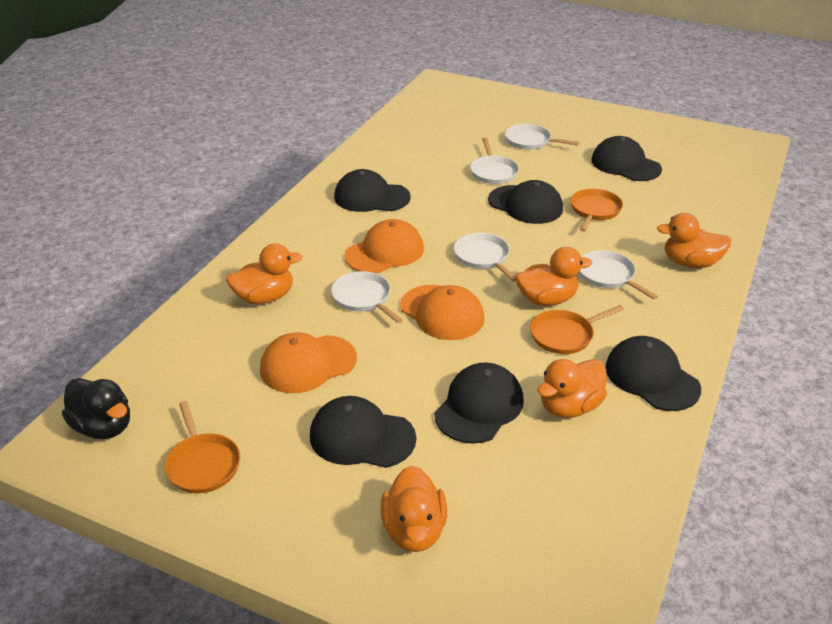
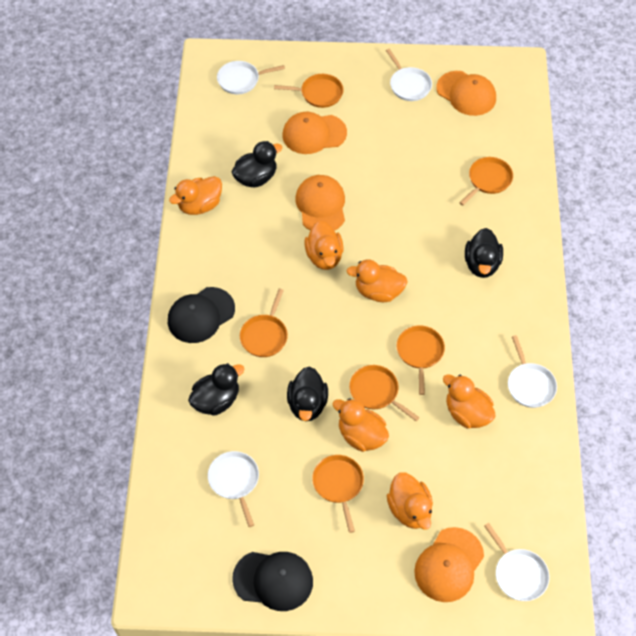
black cap: 6 -> 2
black duck: 1 -> 4
orange cap: 3 -> 4
orange duck: 5 -> 6
orange pan: 3 -> 6

